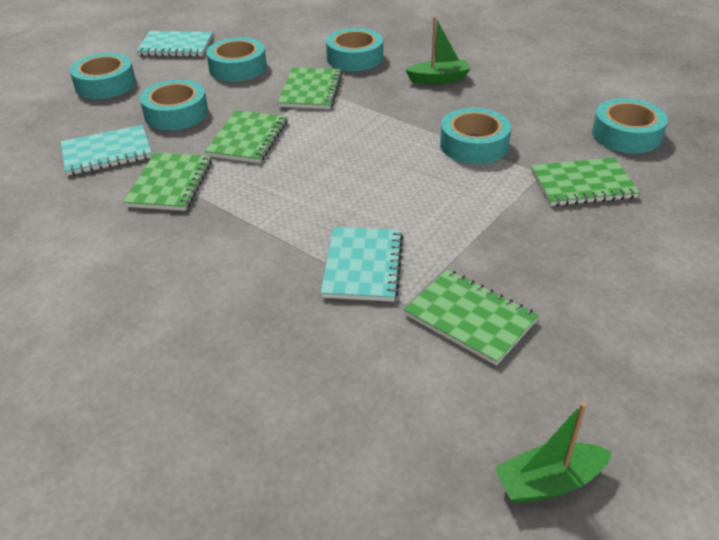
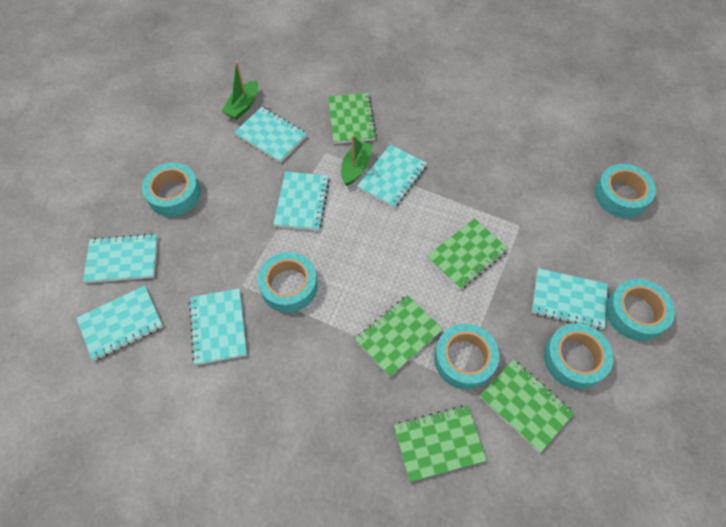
turquoise notebook: 3 -> 7

